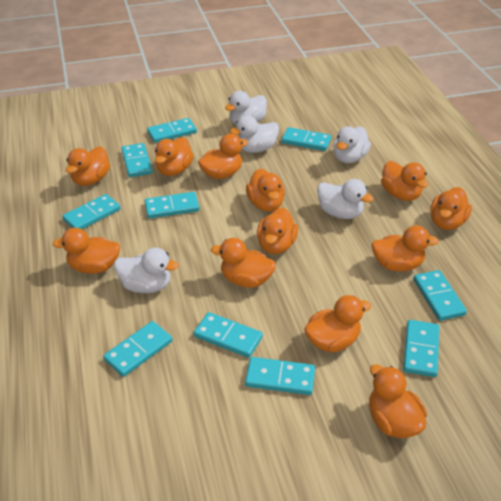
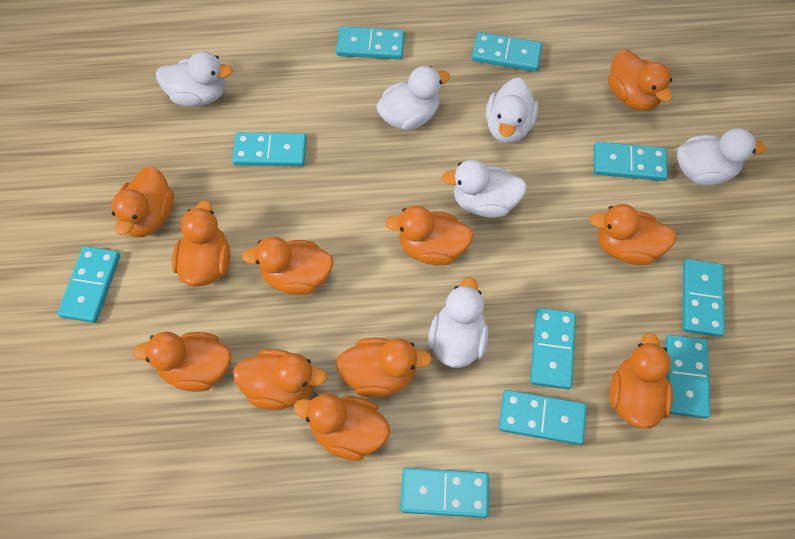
orange duck: 12 -> 11
white duck: 5 -> 6

